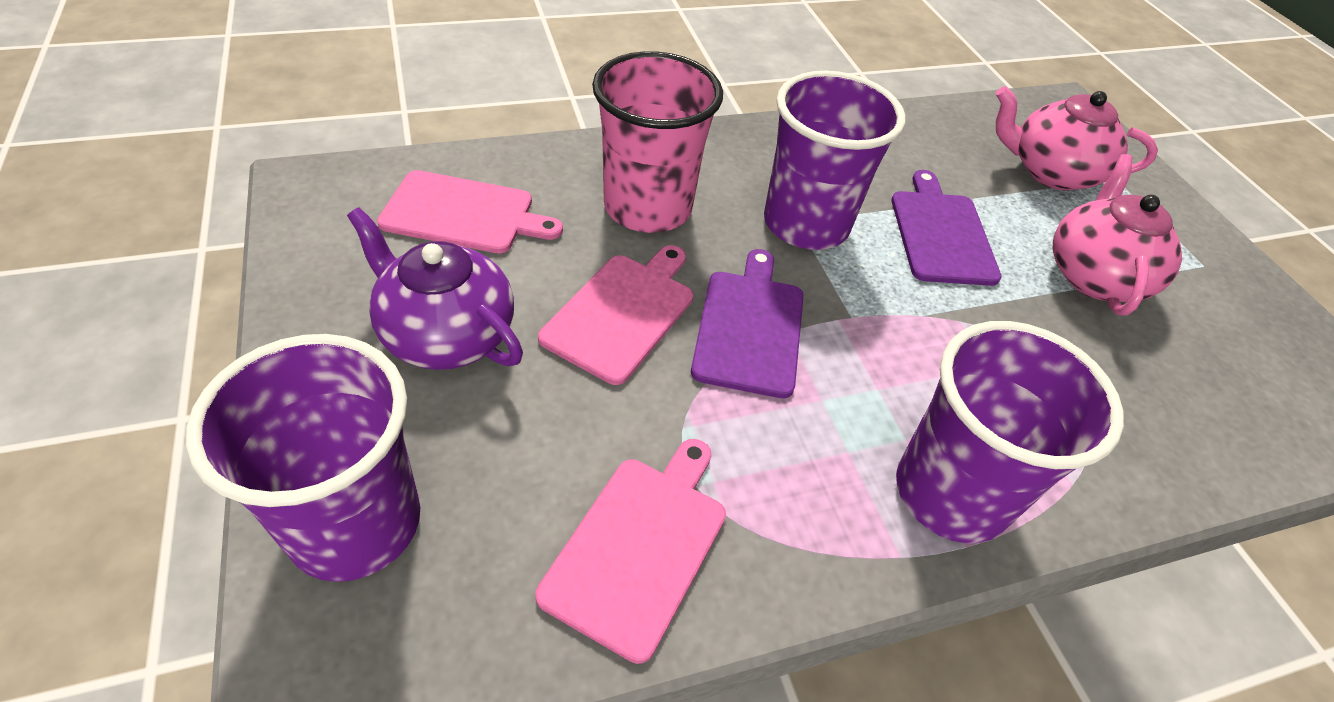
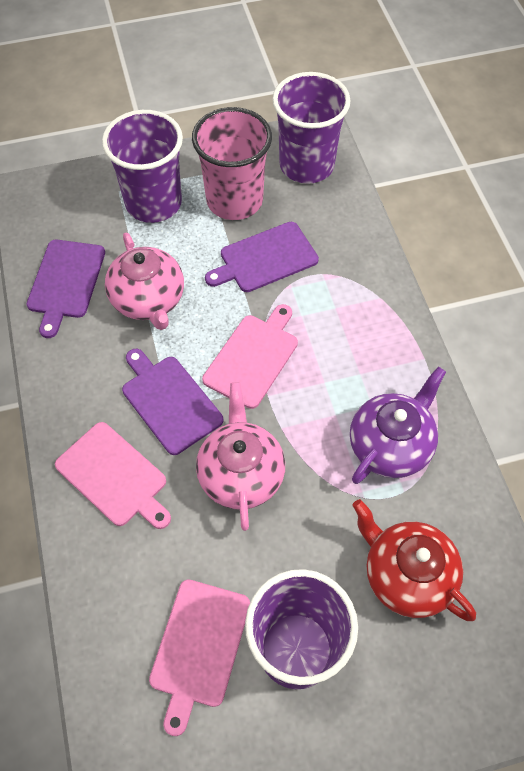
purple cutting board: 2 -> 3
red teapot: 0 -> 1

